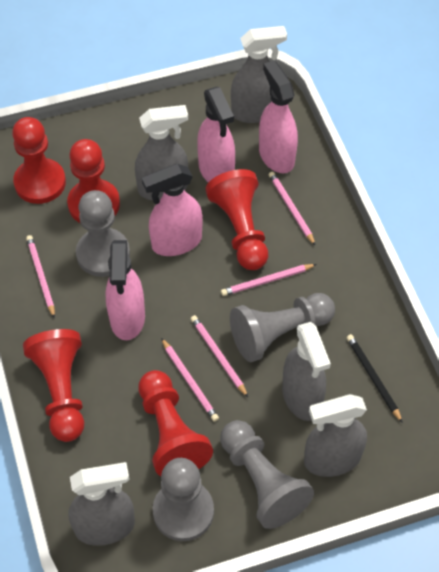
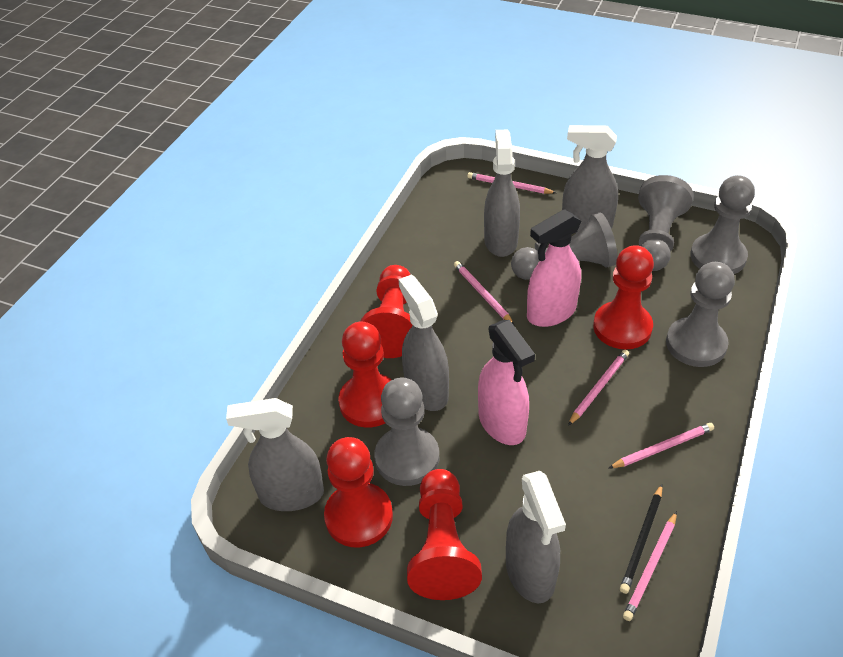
grey pawn: 4 -> 5
pink spray bottle: 4 -> 2

